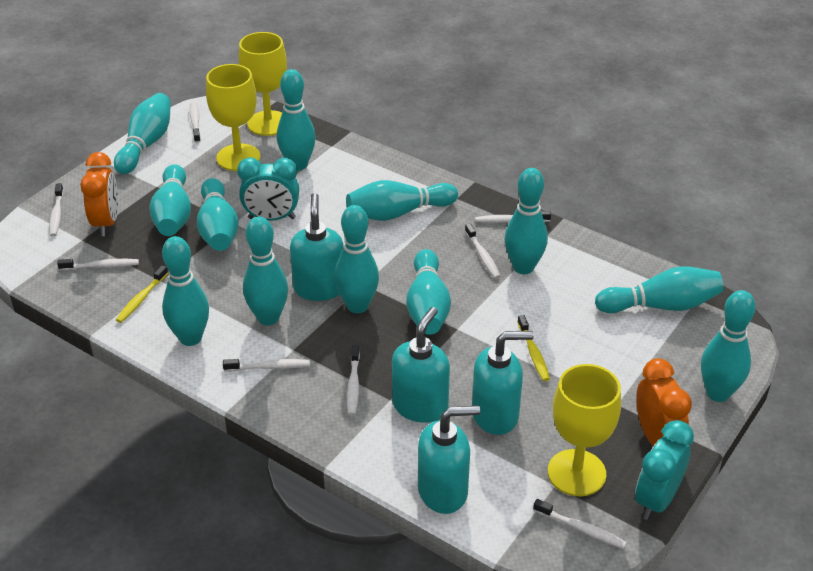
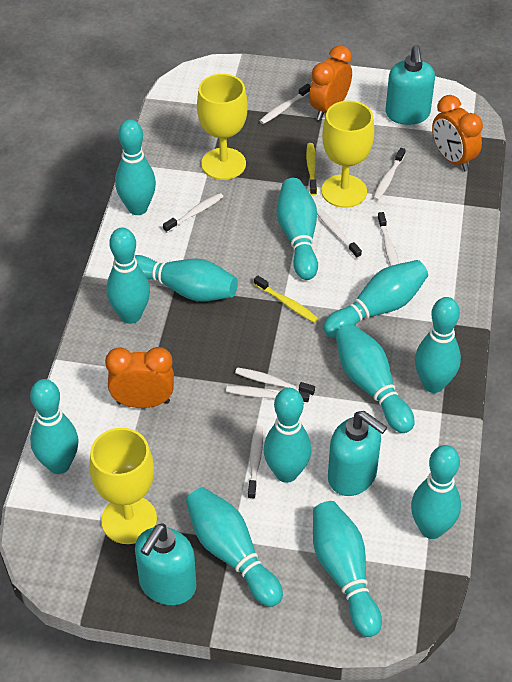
orange clock: 2 -> 3
turquoise clock: 2 -> 0
turquoise soap dispenser: 4 -> 3

